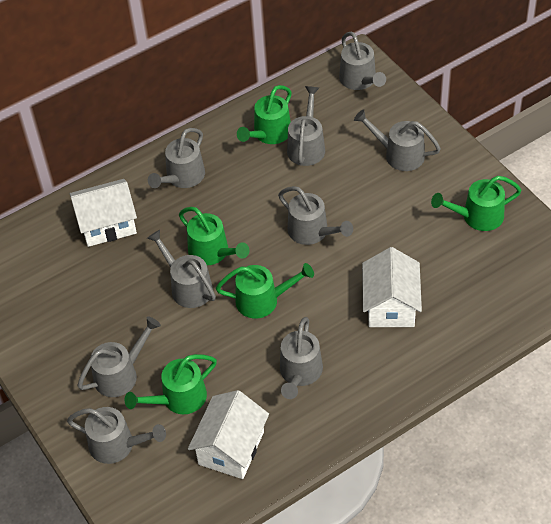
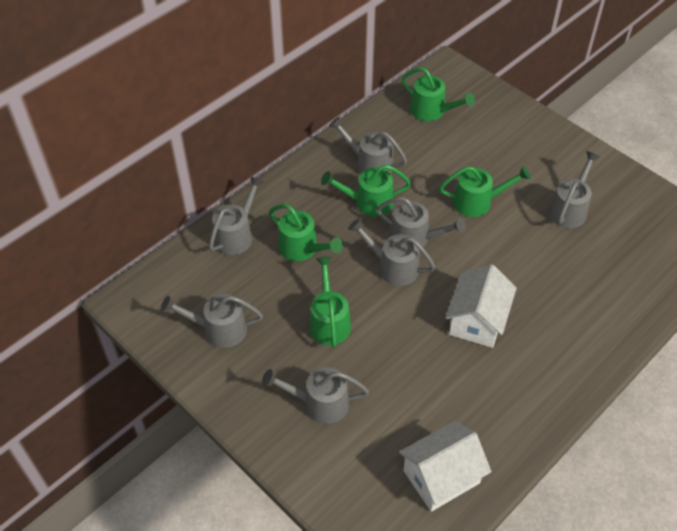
grey watering can: 9 -> 7
white house: 3 -> 2

